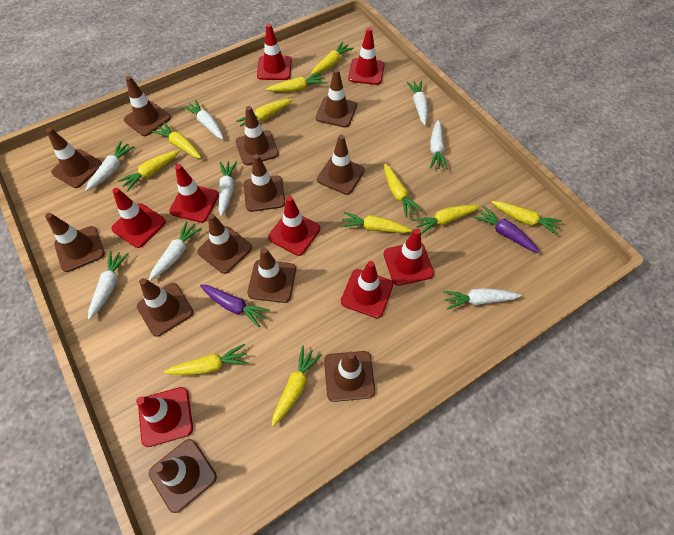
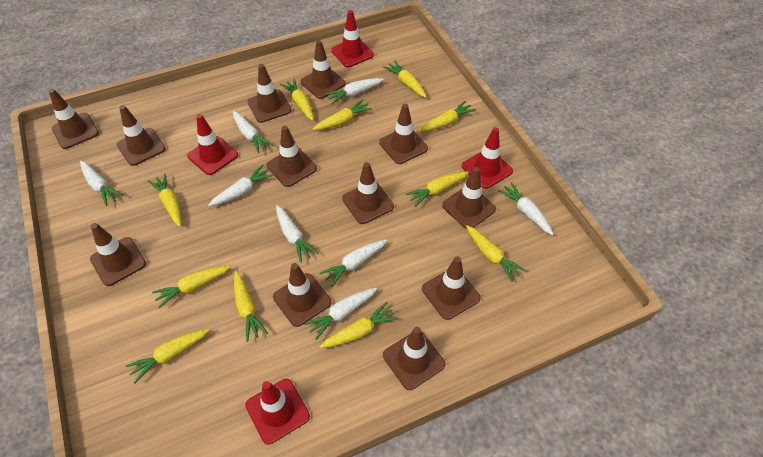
purple carrot: 2 -> 0
red traffic cone: 8 -> 4

